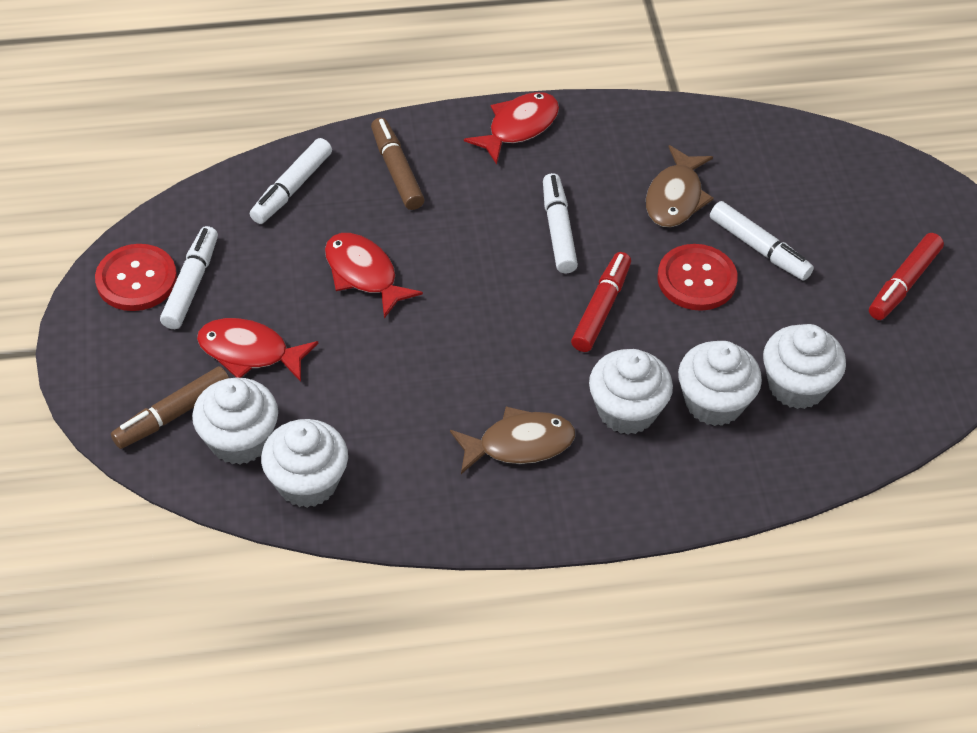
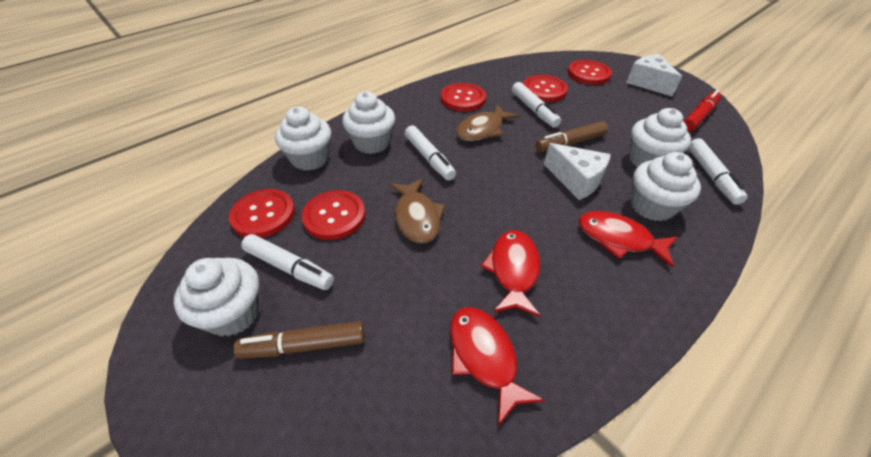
red button: 2 -> 5
red marker: 2 -> 1
white cheese: 0 -> 2

